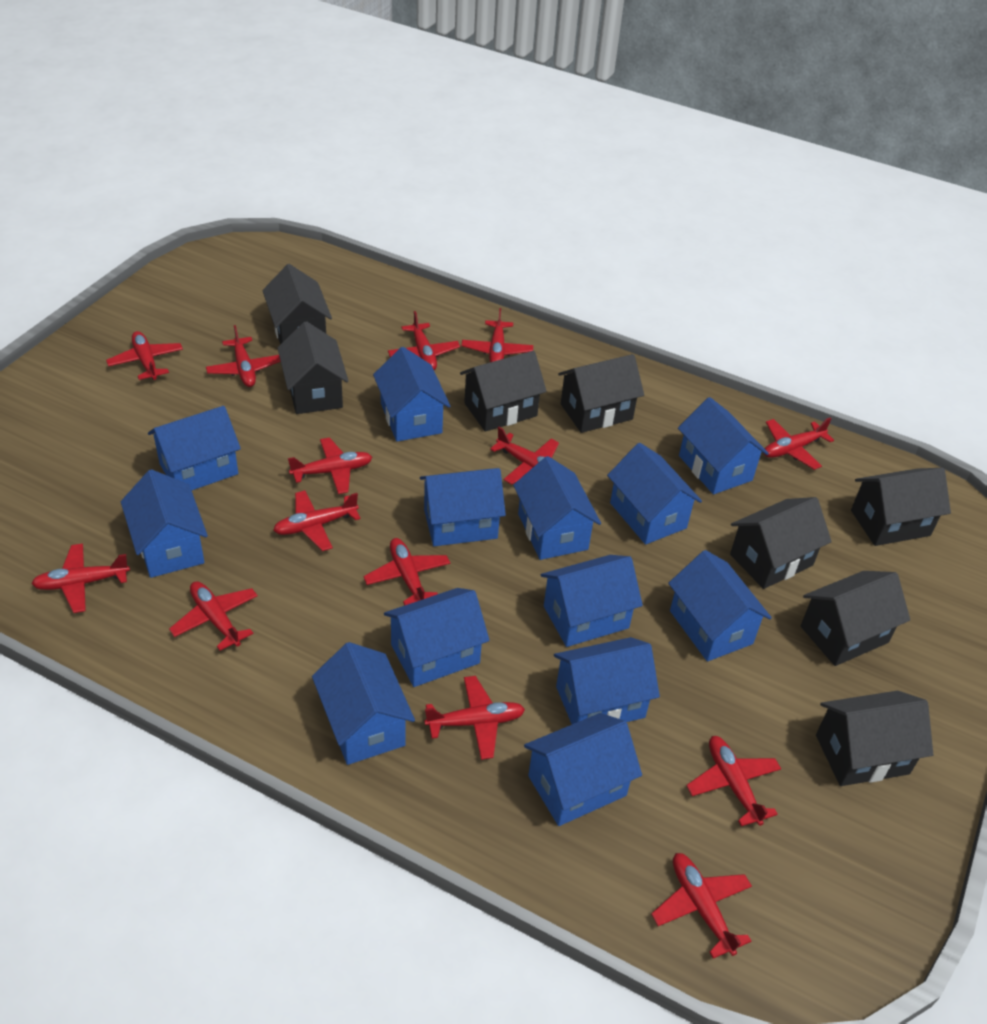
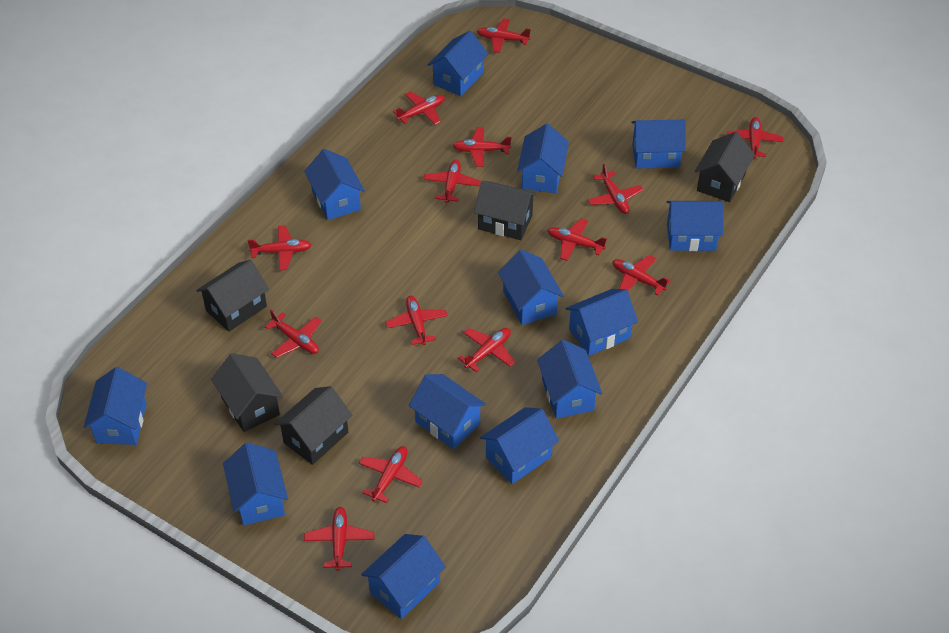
black house: 8 -> 5

